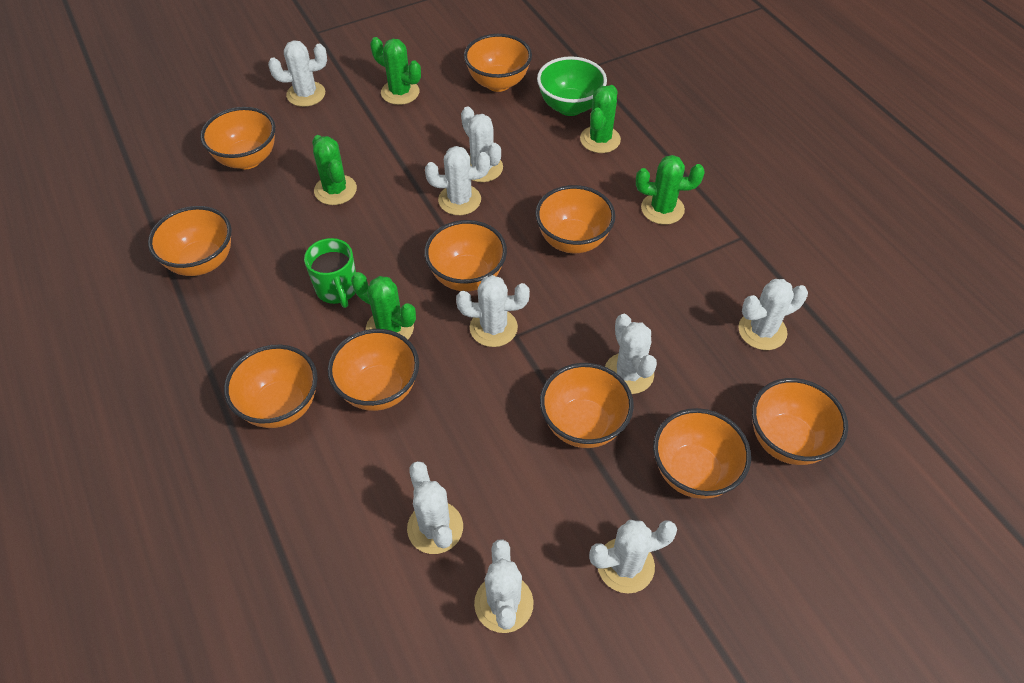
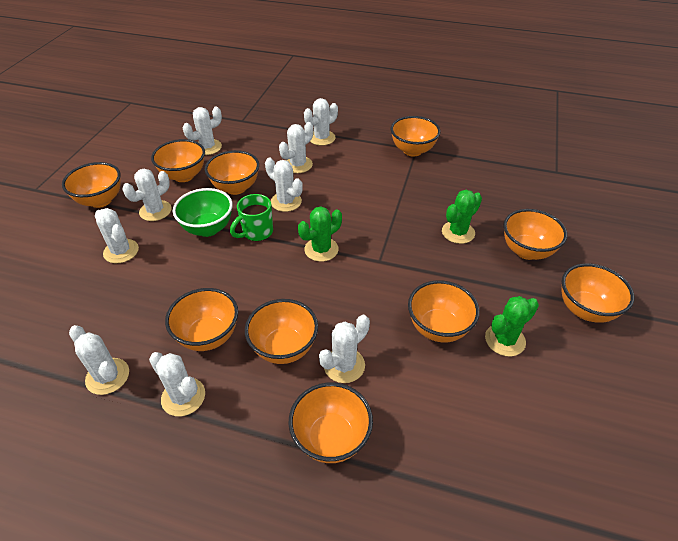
green cactus: 5 -> 3

